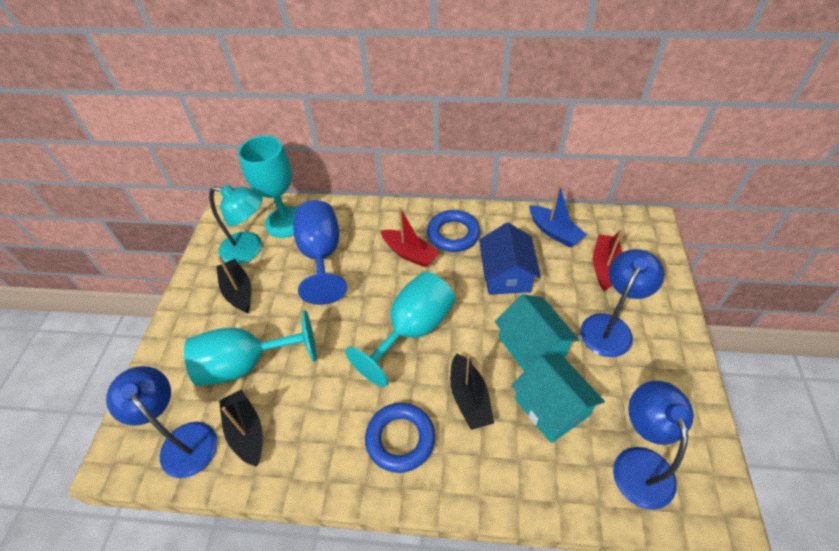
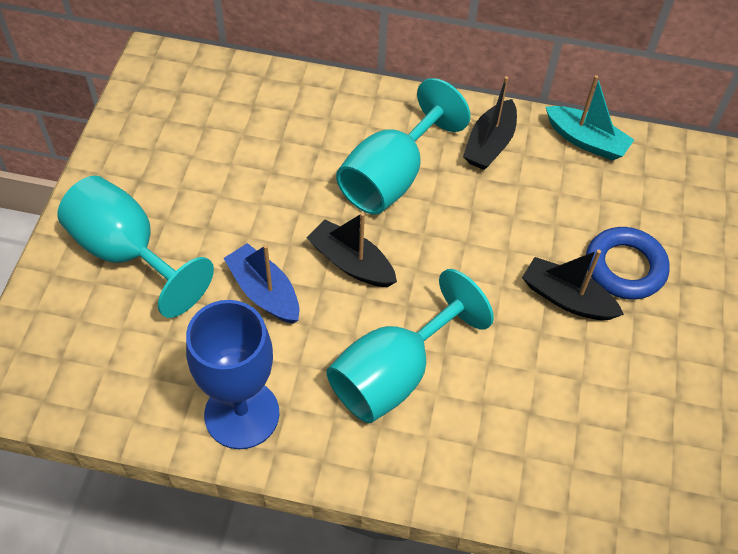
blue house: 1 -> 0
blue lamp: 3 -> 0
blue ring: 2 -> 1
red boat: 2 -> 0
turquoise boat: 0 -> 1
turquoise house: 2 -> 0
turquoise lamp: 1 -> 0

